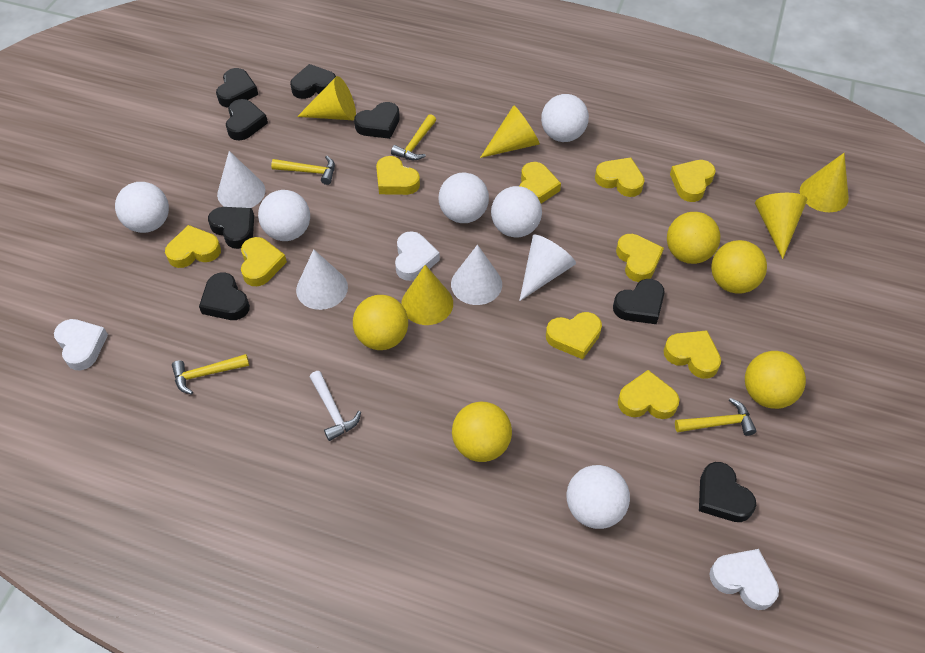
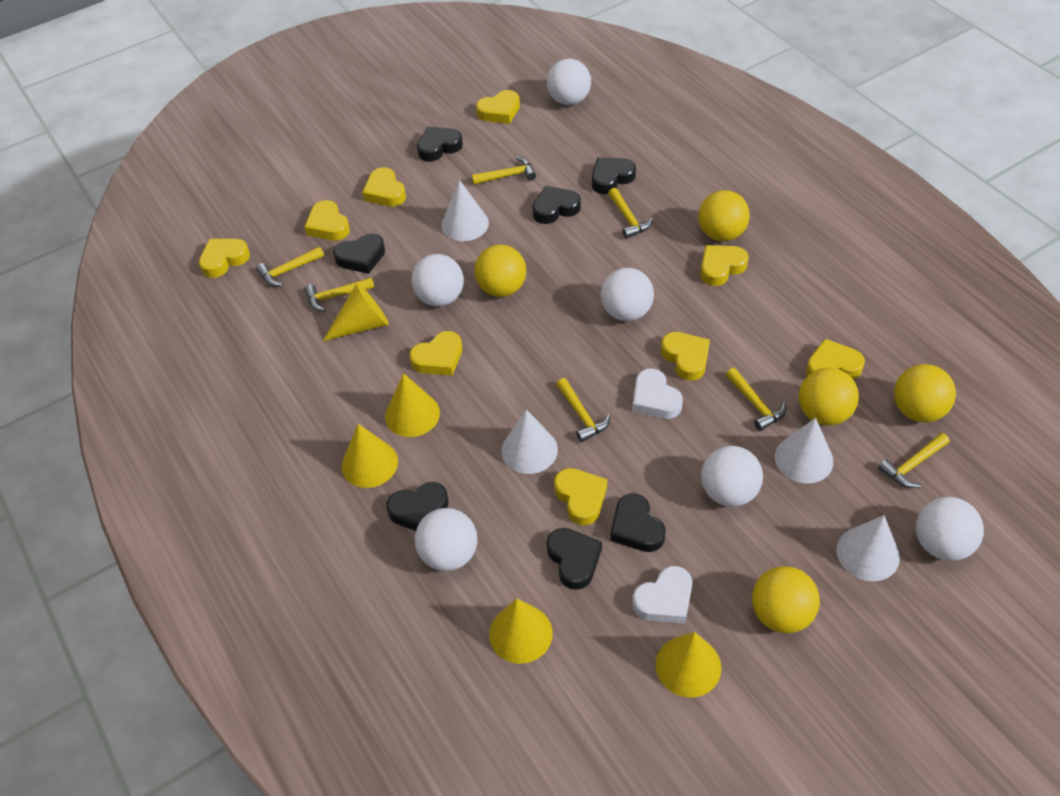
black heart: 8 -> 7
white hammer: 1 -> 0
white heart: 3 -> 2
yellow hammer: 4 -> 7
yellow heart: 10 -> 9

